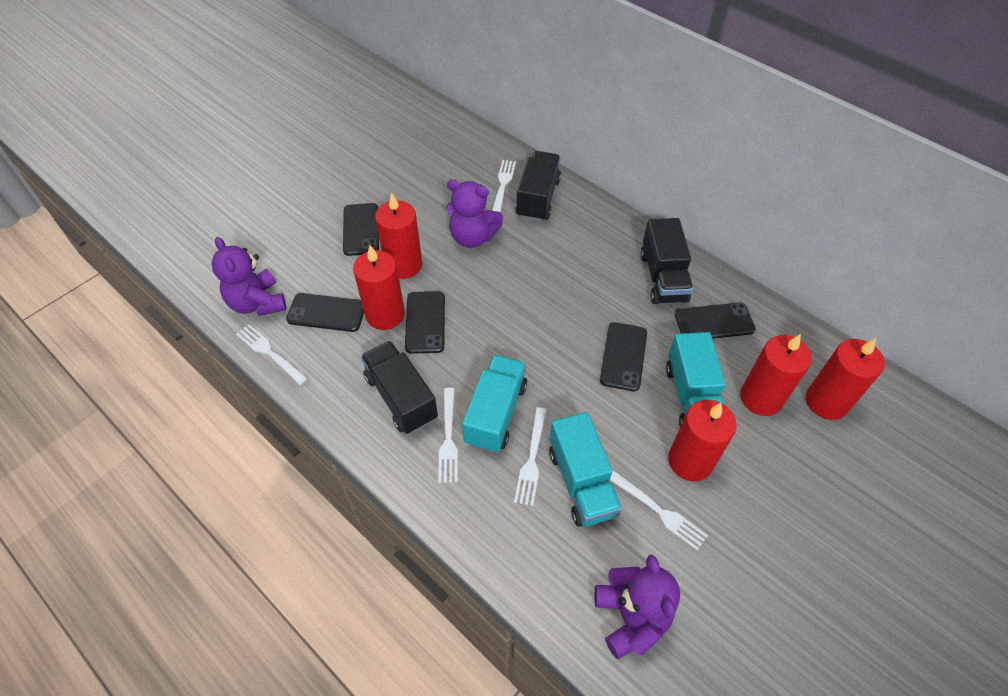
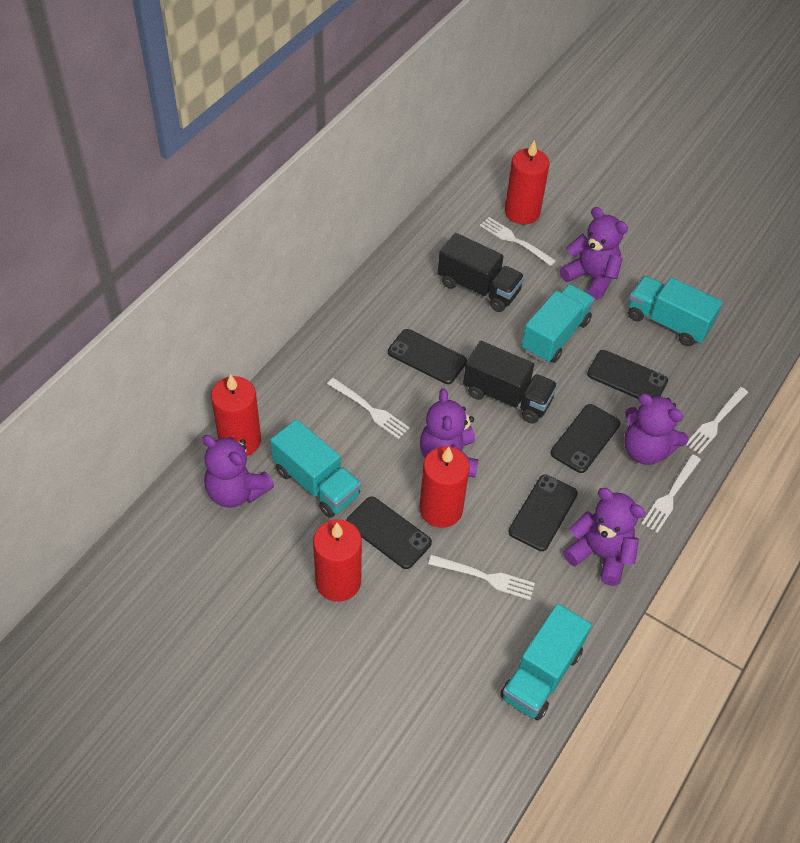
black truck: 3 -> 2
purple teddy bear: 3 -> 5
red candle: 5 -> 4
turquoise truck: 3 -> 4

